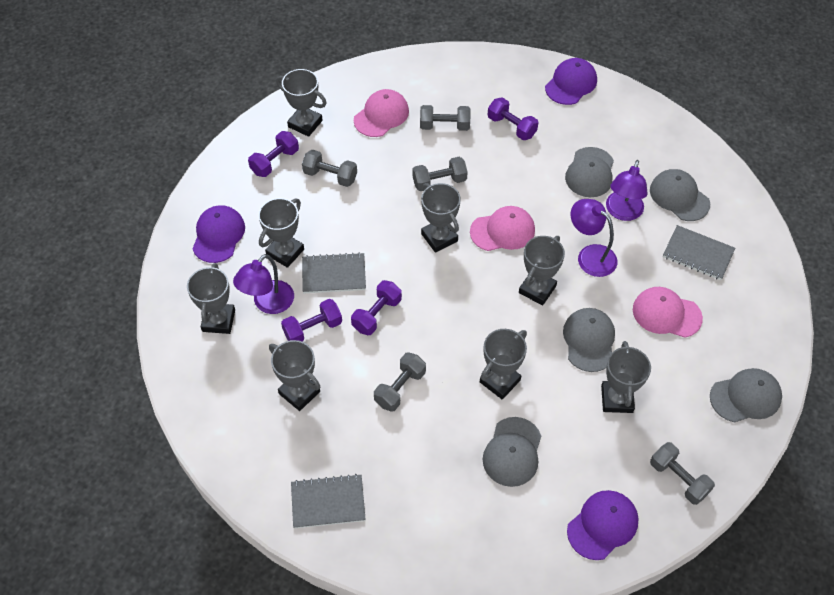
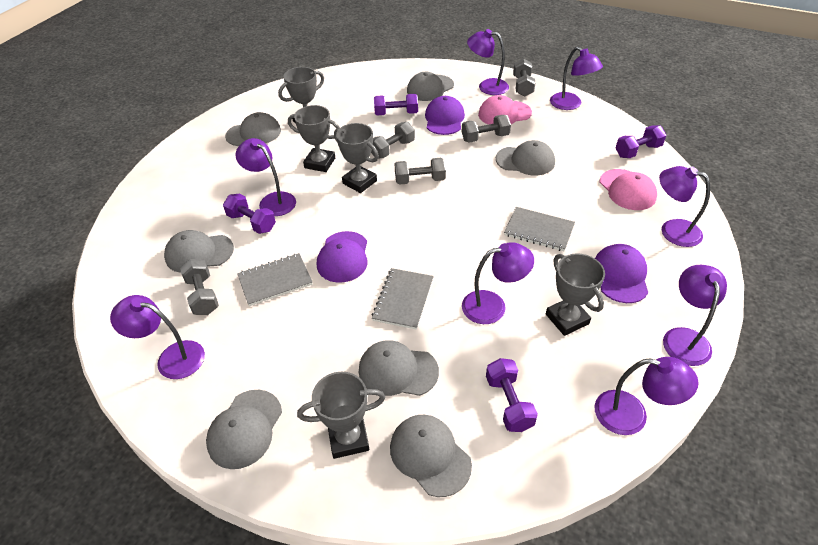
grey cap: 5 -> 7
grey trophy: 8 -> 5
pink cap: 3 -> 2
purple lamp: 3 -> 8

